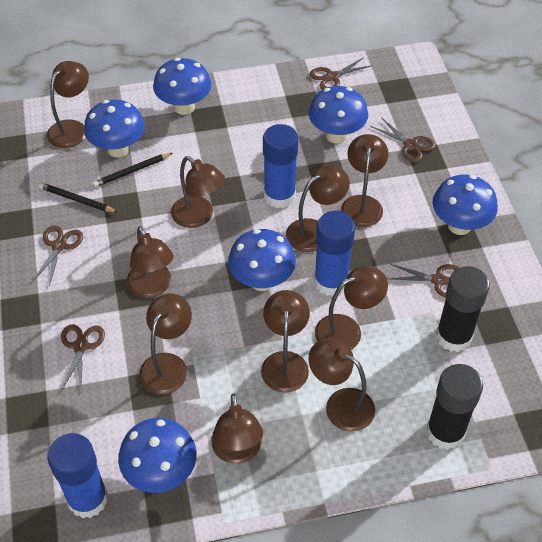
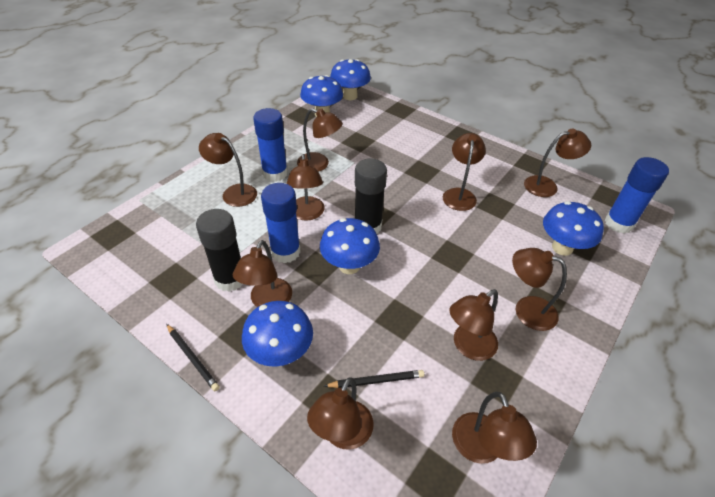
blue mushroom: 6 -> 5
brown scissors: 5 -> 0

